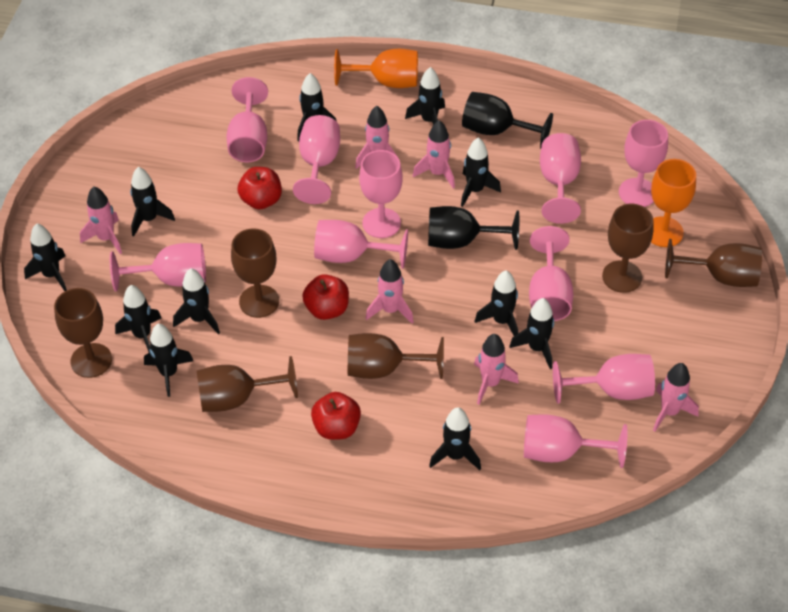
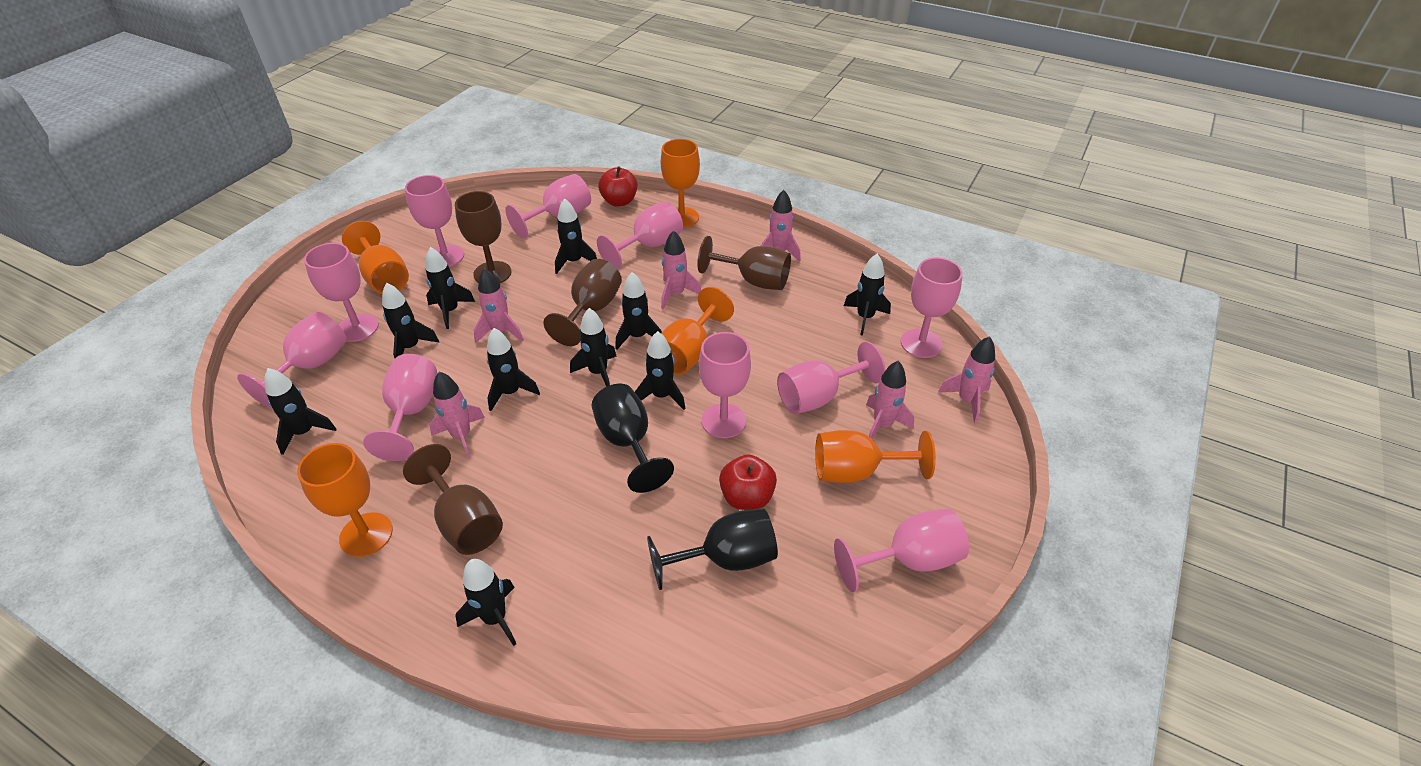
black rocket: 11 -> 10
brown goblet: 6 -> 4
orange goblet: 2 -> 5
red apple: 3 -> 2

